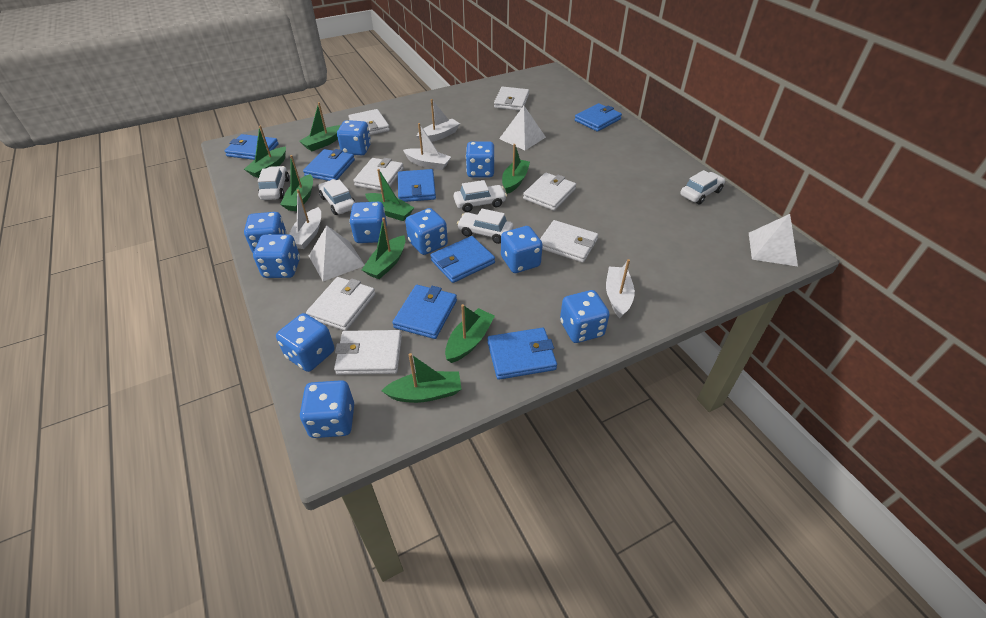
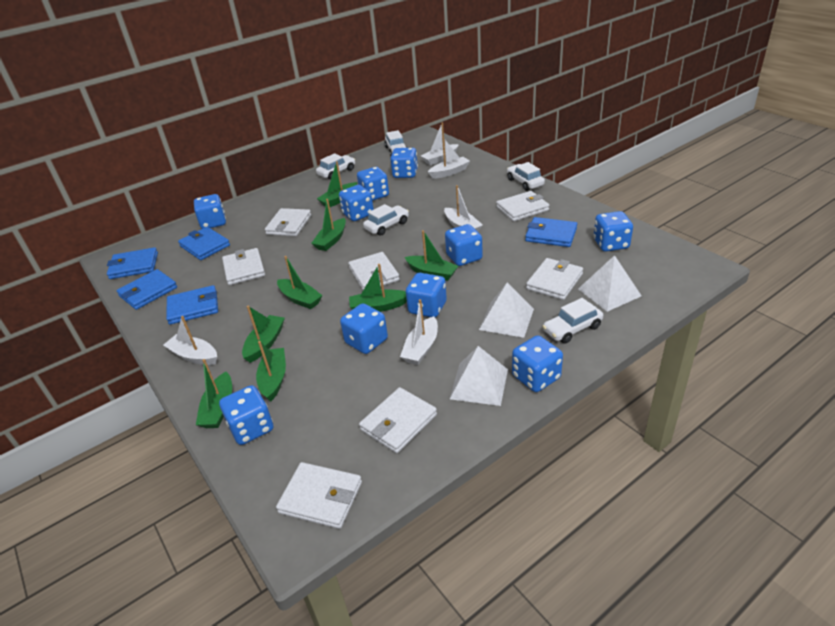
blue wallet: 7 -> 5
white boat: 4 -> 5

